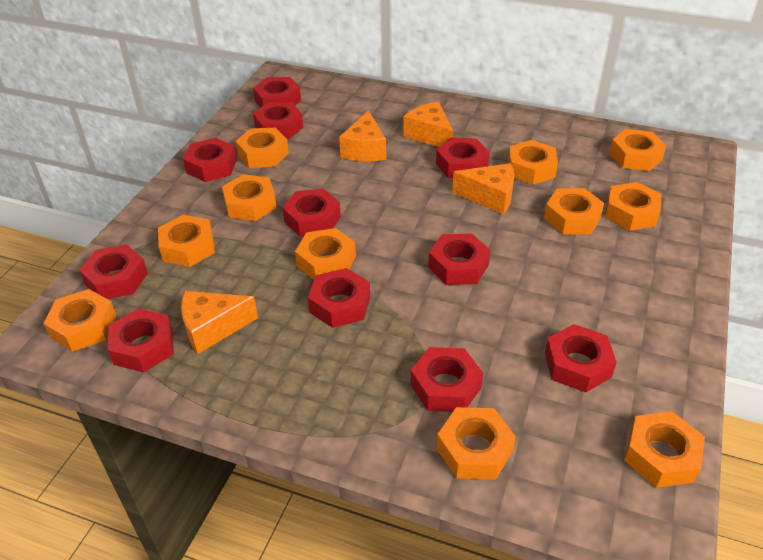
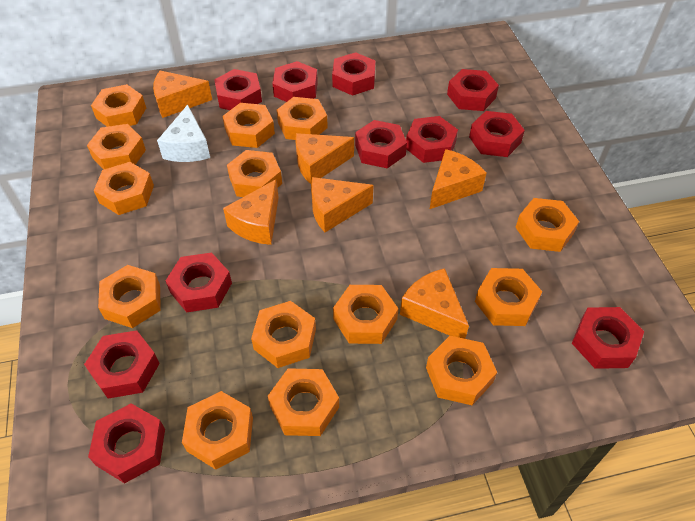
orange cheese: 4 -> 6
orange nut: 11 -> 14
white cheese: 0 -> 1

